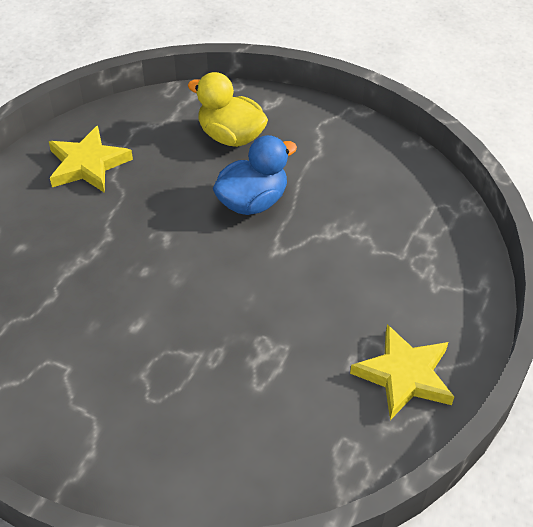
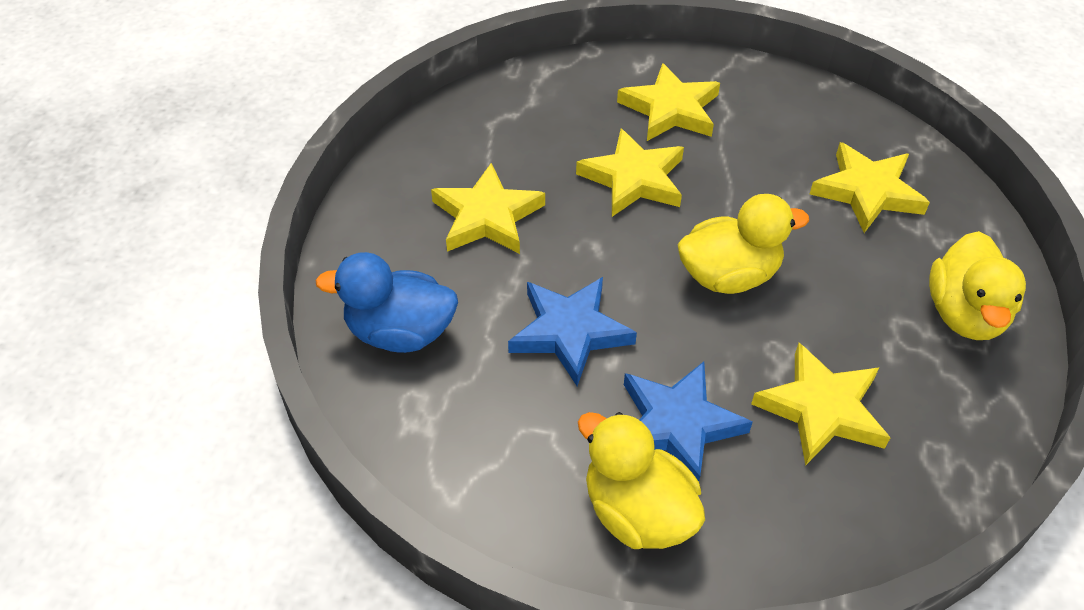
blue star: 0 -> 2
yellow duck: 1 -> 3
yellow star: 2 -> 5

